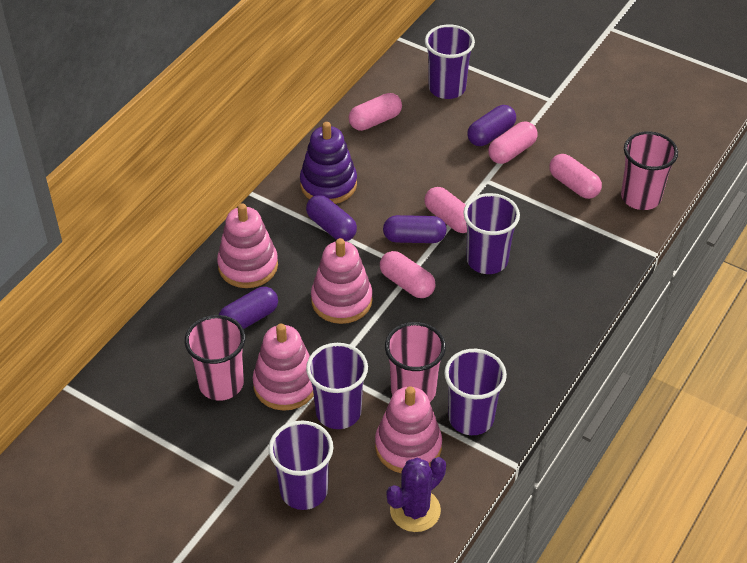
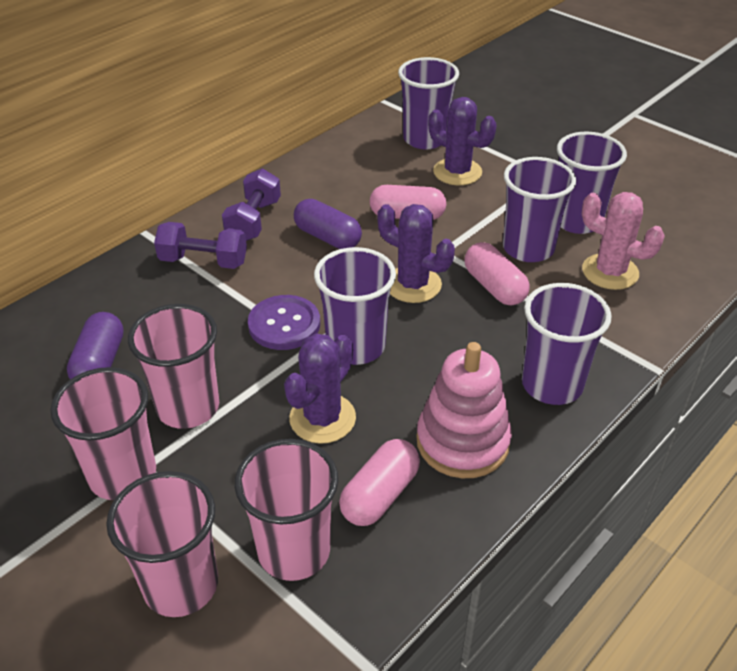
pink cactus: 0 -> 1
pink capsule: 5 -> 3
pink cup: 3 -> 4
pink stacking toy: 4 -> 1
purple button: 0 -> 1
purple cactus: 1 -> 3
purple capsule: 4 -> 2
purple dumbbell: 0 -> 2
purple stacking toy: 1 -> 0

